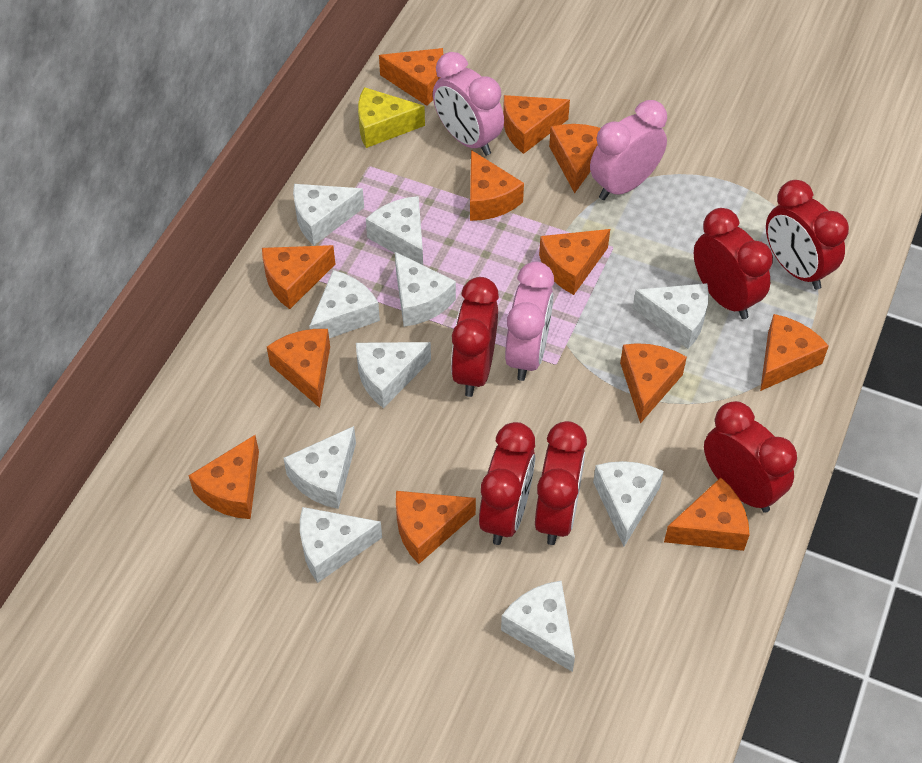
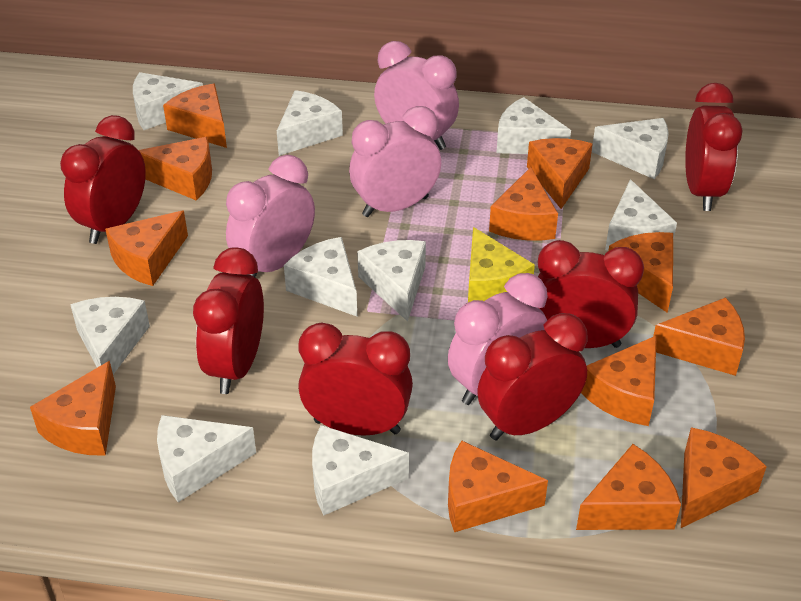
pink clock: 3 -> 4

